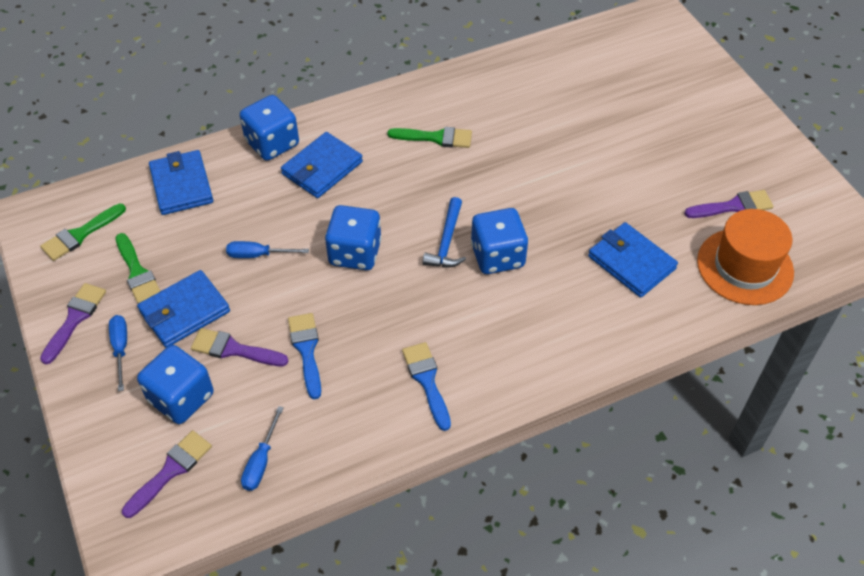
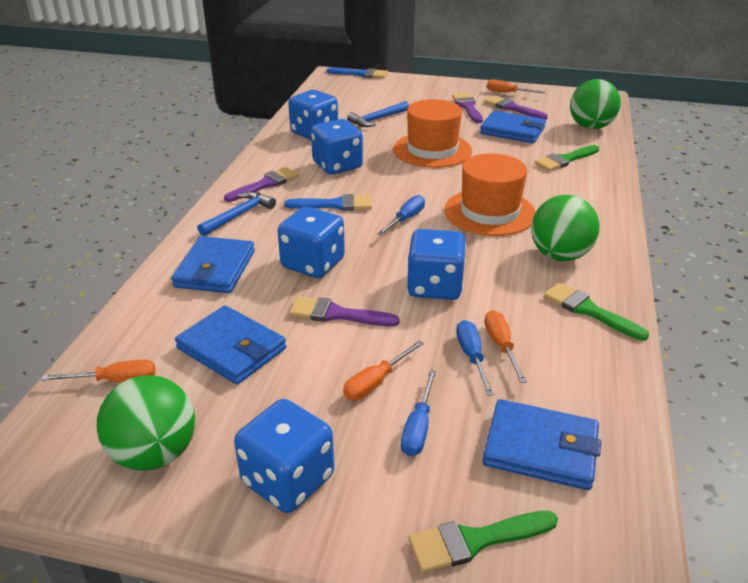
blue dice: 4 -> 5
blue hammer: 1 -> 2
green ball: 0 -> 3
orange hat: 1 -> 2
orange screwdriver: 0 -> 4

